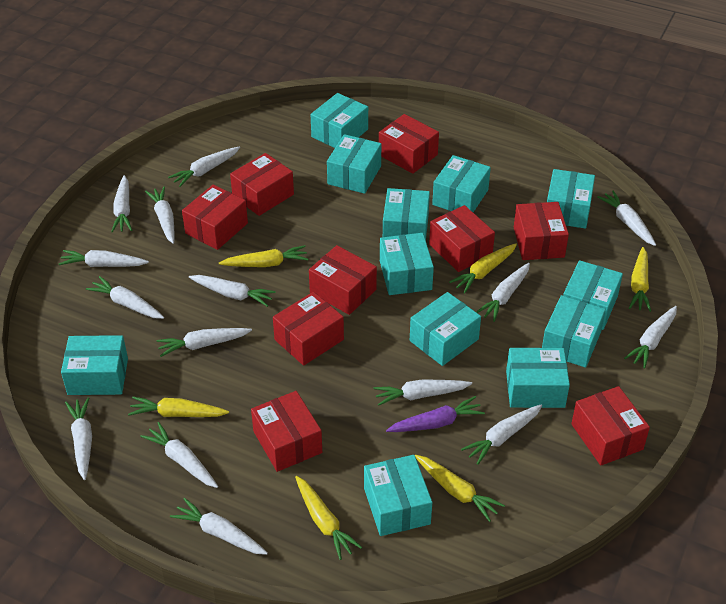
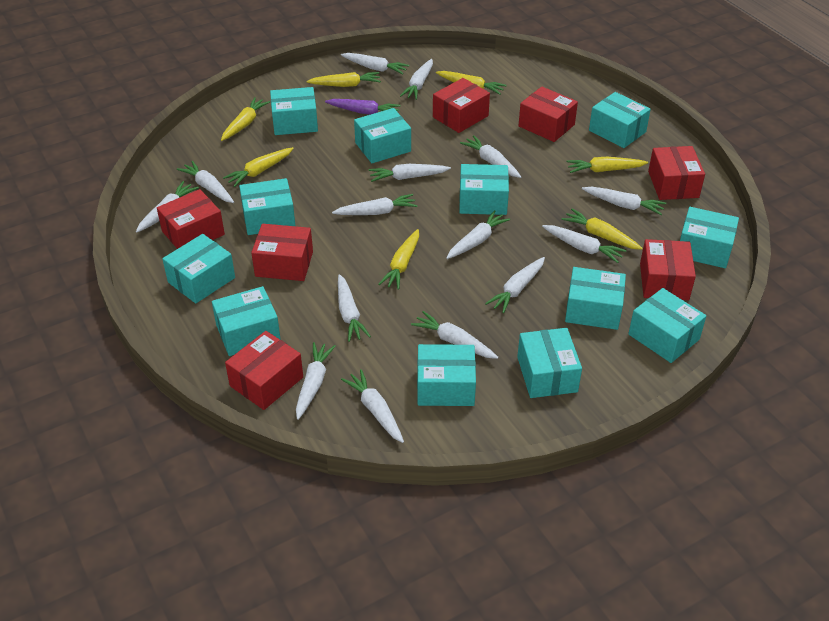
red box: 9 -> 7
yellow carrot: 6 -> 7

